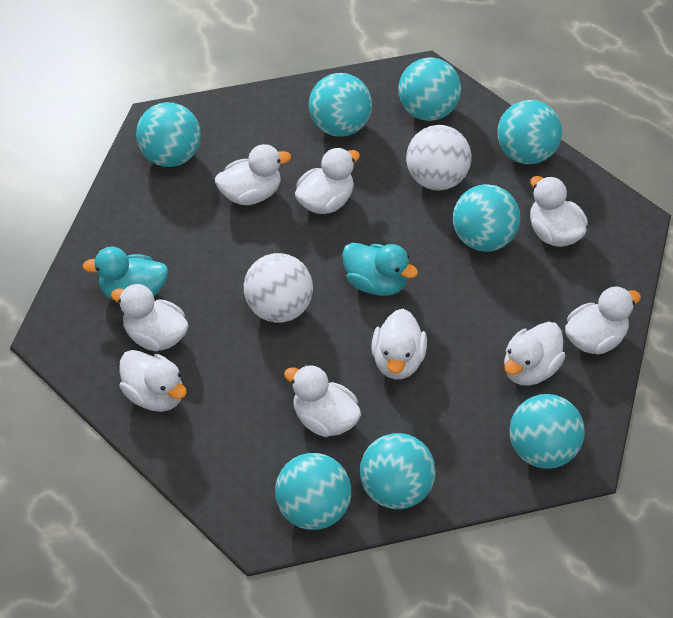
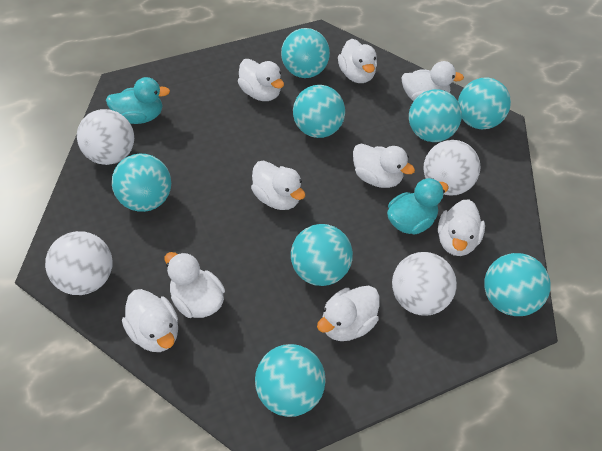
white ball: 2 -> 4

